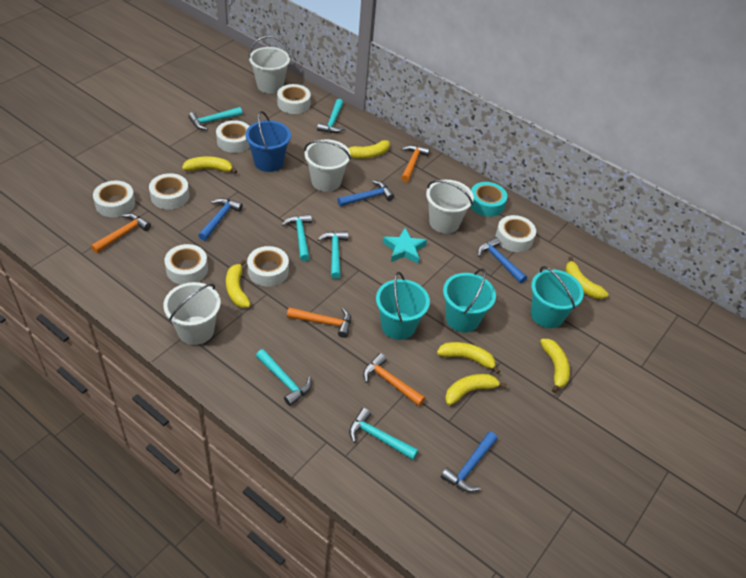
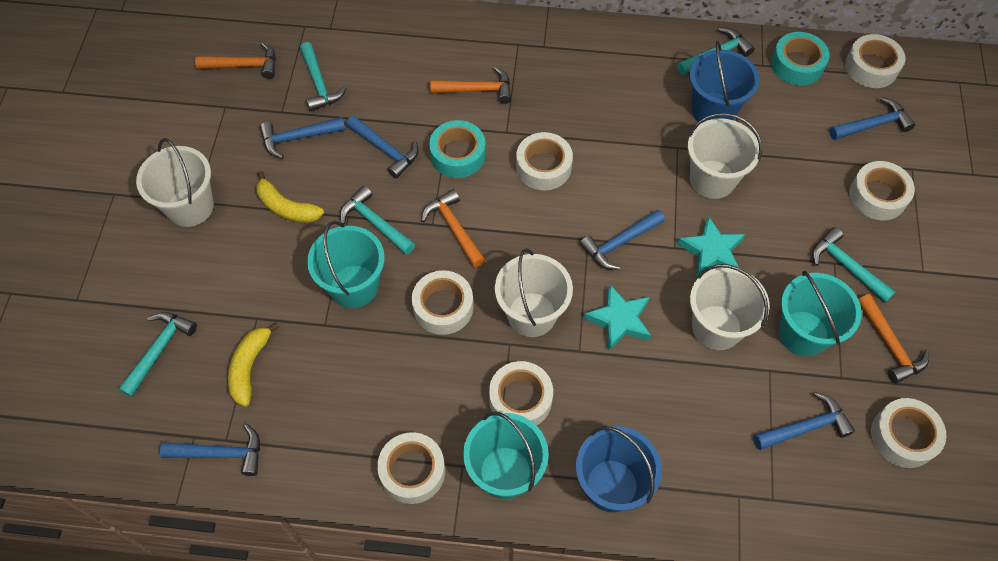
blue bucket: 1 -> 2
blue hammer: 4 -> 6
turquoise hammer: 6 -> 5
turquoise star: 1 -> 2
turquoise tape: 1 -> 2
yellow banana: 7 -> 2

